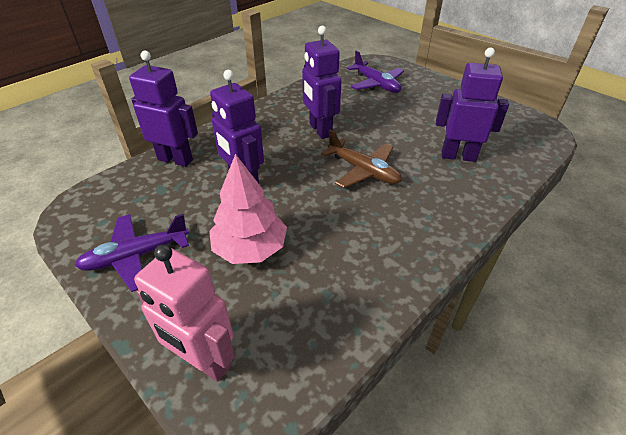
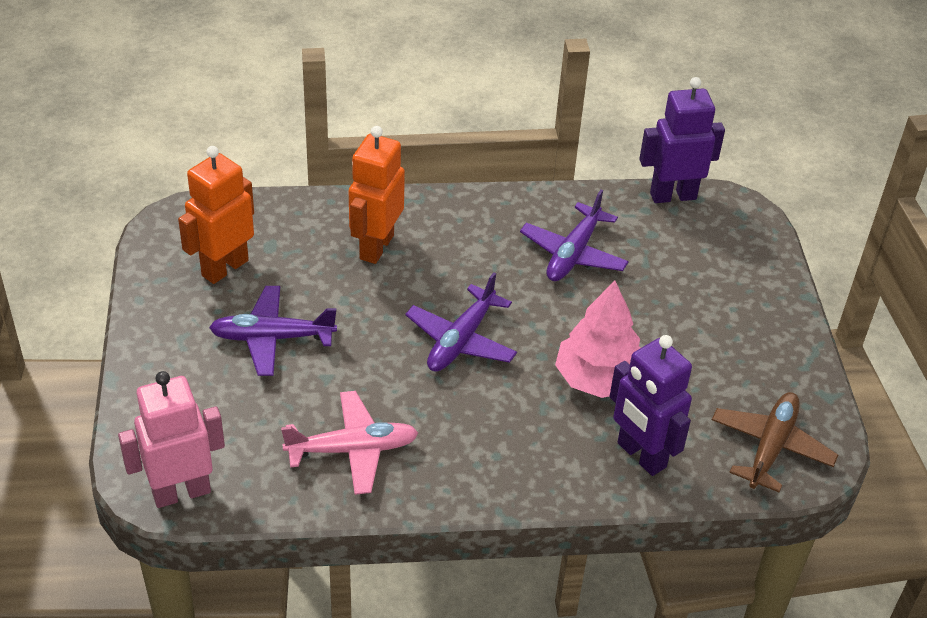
orange robot: 0 -> 2
pink plane: 0 -> 1
purple plane: 2 -> 3
purple robot: 4 -> 2

